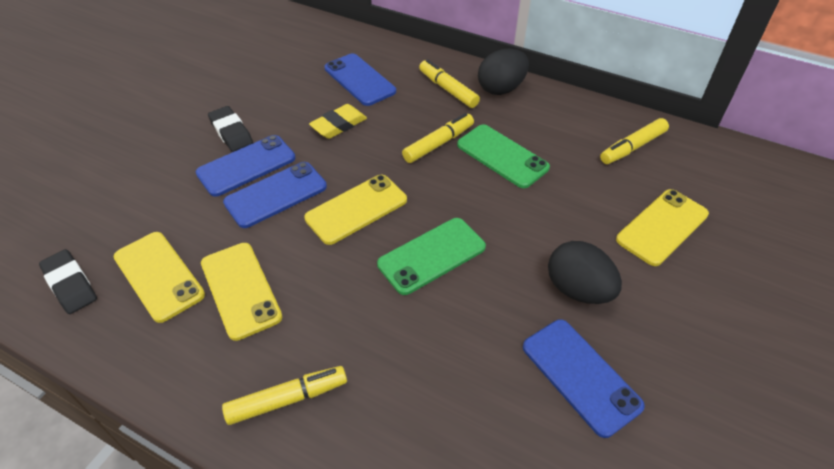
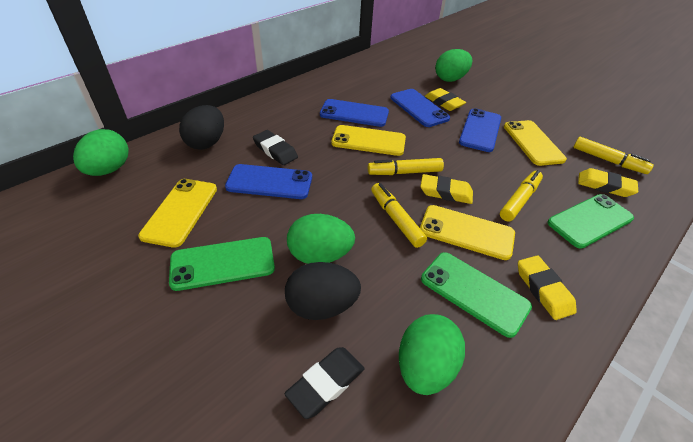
green egg: 0 -> 4
green phone: 2 -> 3
yellow eraser: 1 -> 4

